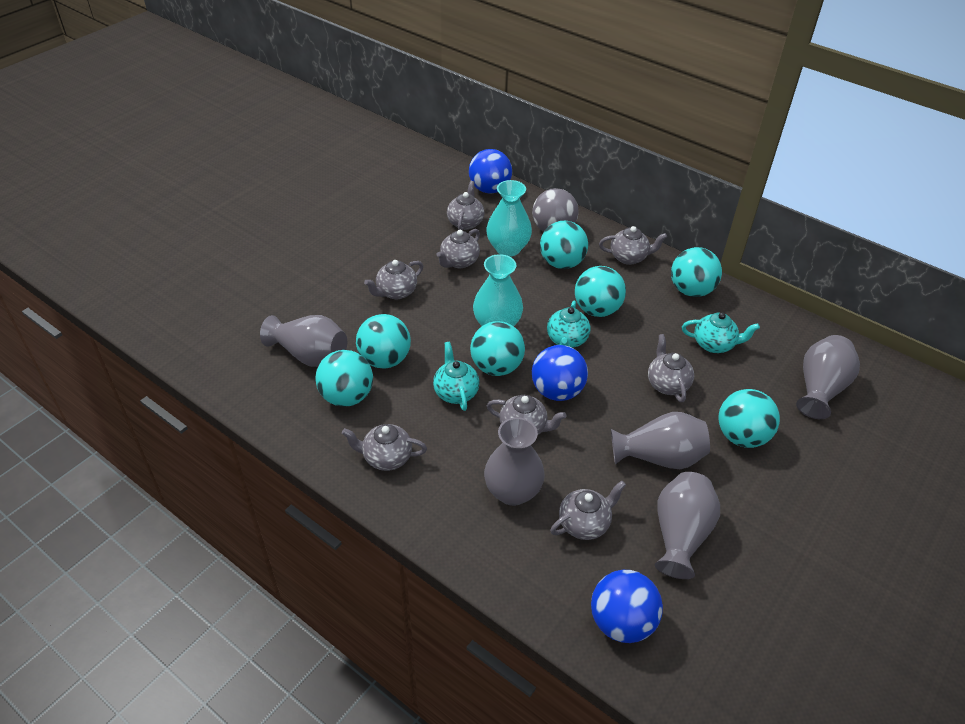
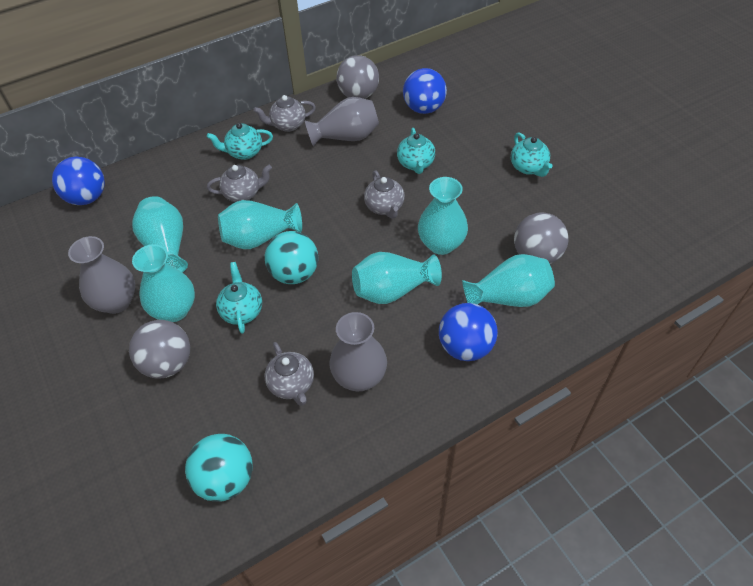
grey ball: 1 -> 3
grey teapot: 8 -> 4
grey vase: 5 -> 3
turquoise ball: 7 -> 2
turquoise teapot: 3 -> 4
turquoise vase: 2 -> 6

